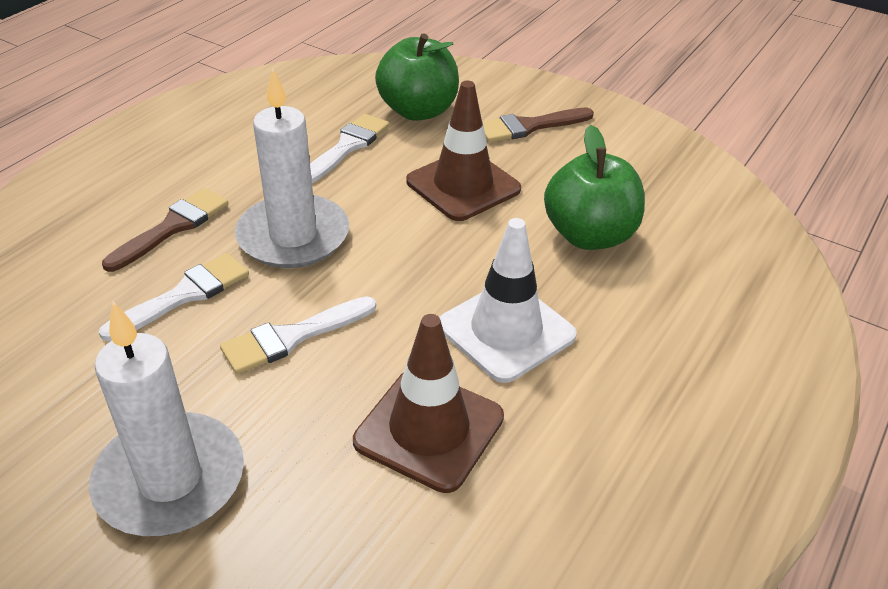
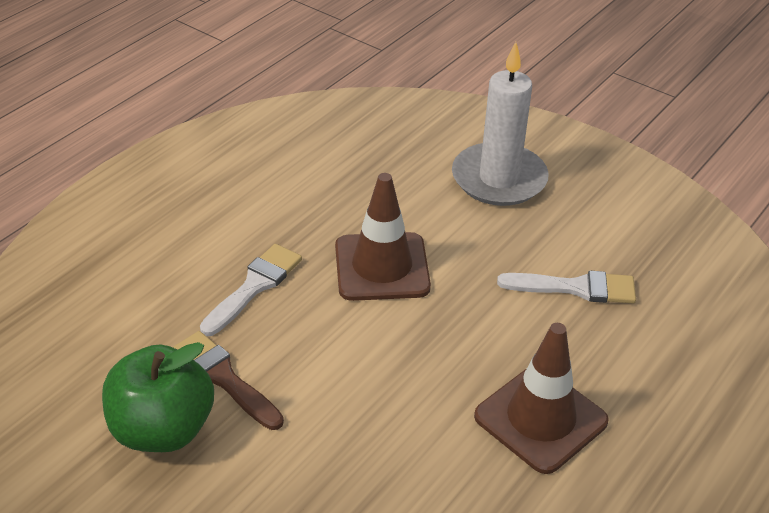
brown brush: 2 -> 1
green apple: 2 -> 1
white brush: 3 -> 2
white candle: 2 -> 1
white traffic cone: 1 -> 0

